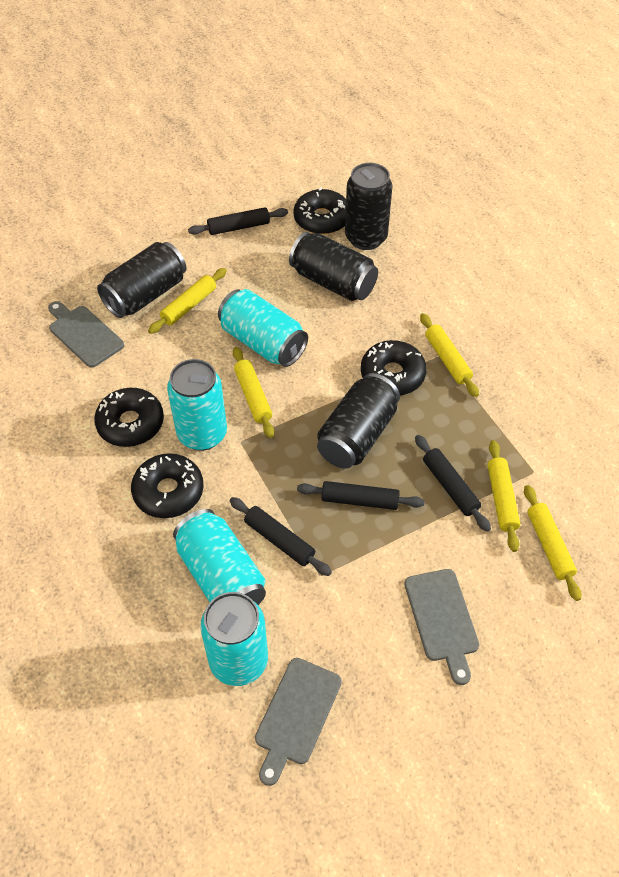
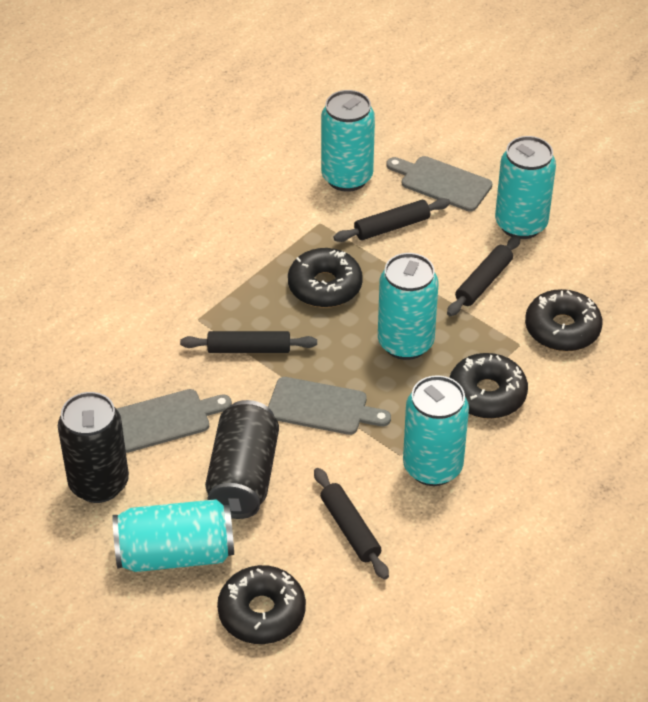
black can: 4 -> 2
turquoise can: 4 -> 5
yellow rolling pin: 5 -> 0

